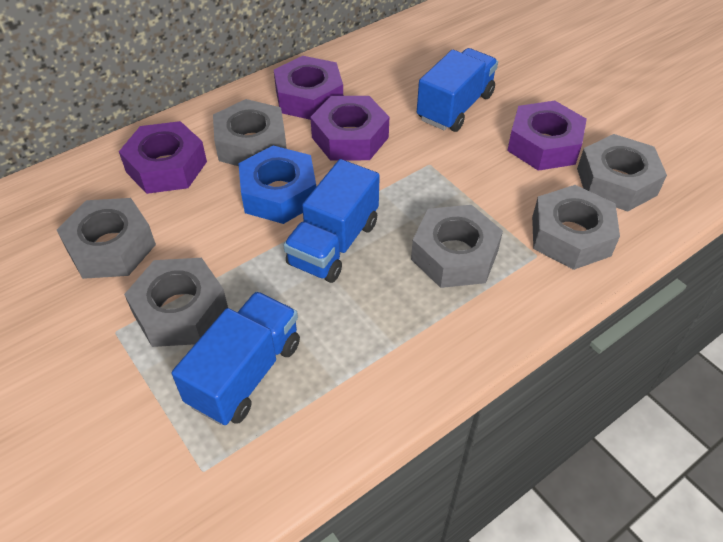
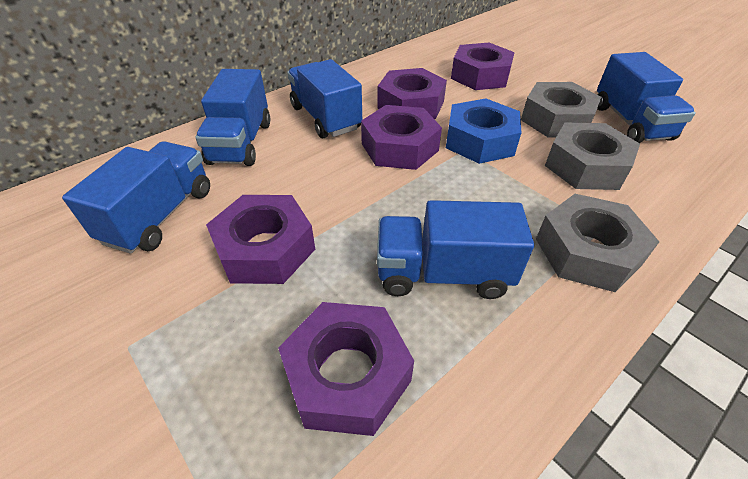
blue truck: 3 -> 5
grey nut: 6 -> 3
purple nut: 4 -> 5

